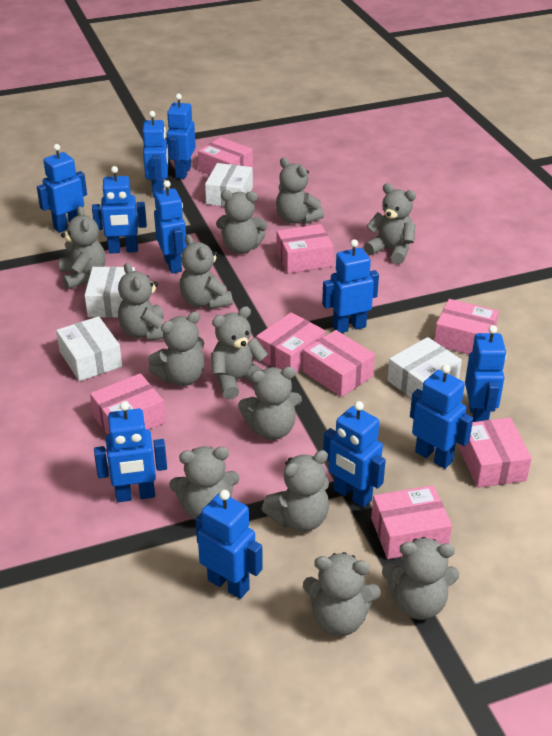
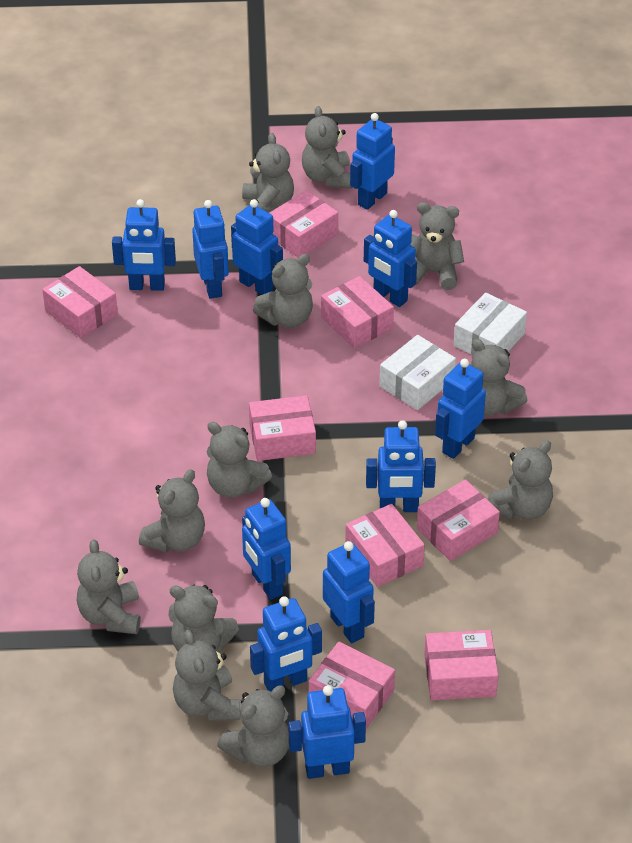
grey teddy bear: 13 -> 12
white box: 4 -> 2

